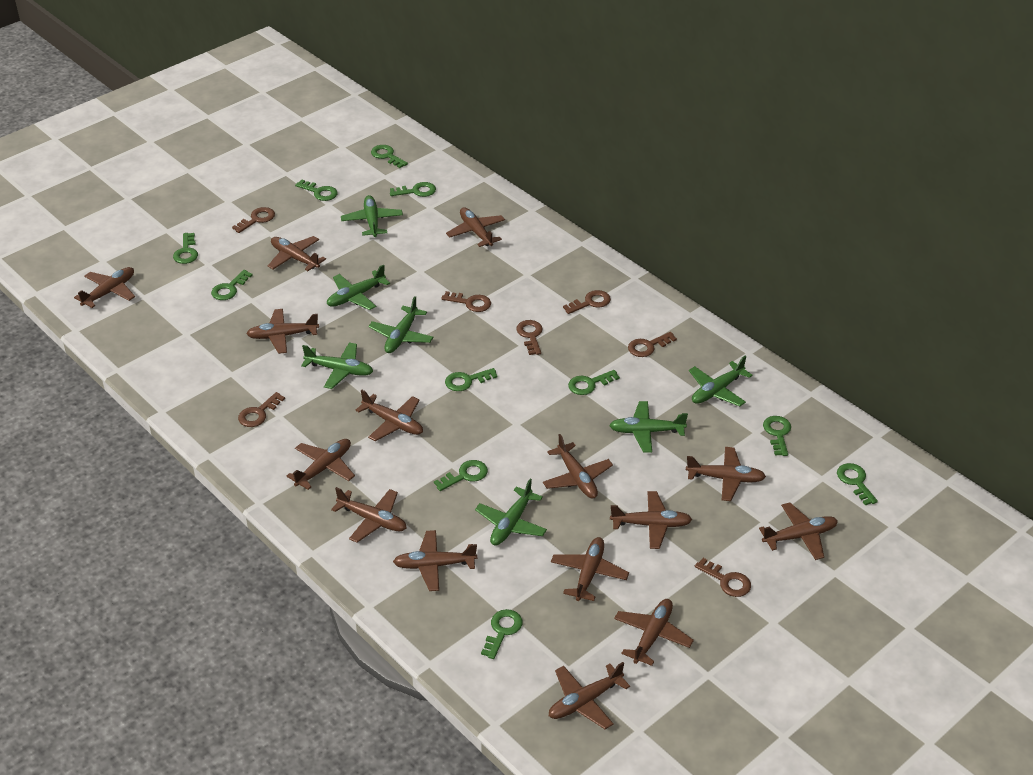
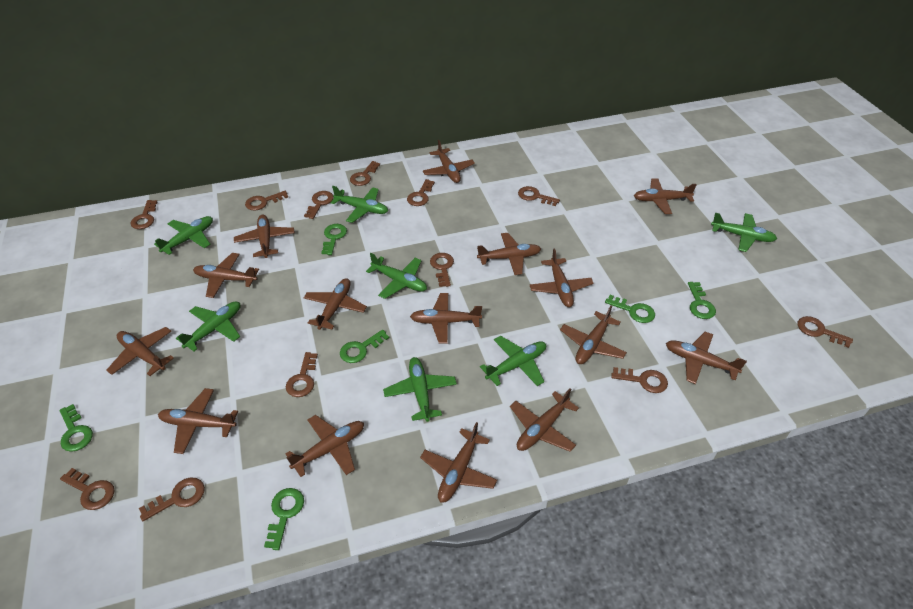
brown key: 7 -> 12
green key: 11 -> 6

